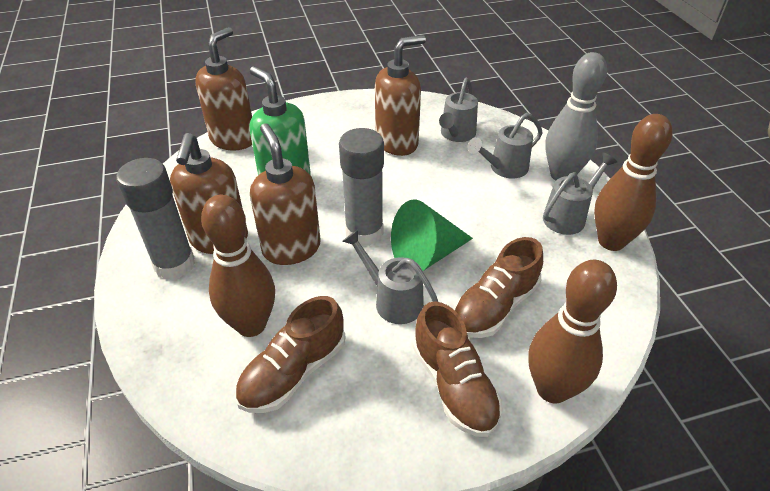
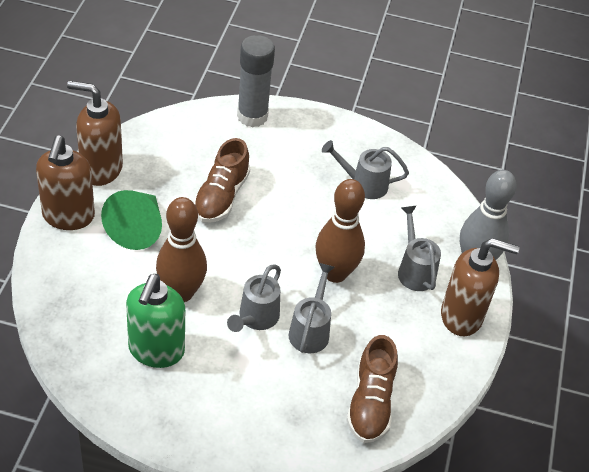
brown bowling pin: 3 -> 2
brown shoe: 3 -> 2
brown soap dispenser: 4 -> 3
grey glue stick: 2 -> 1

